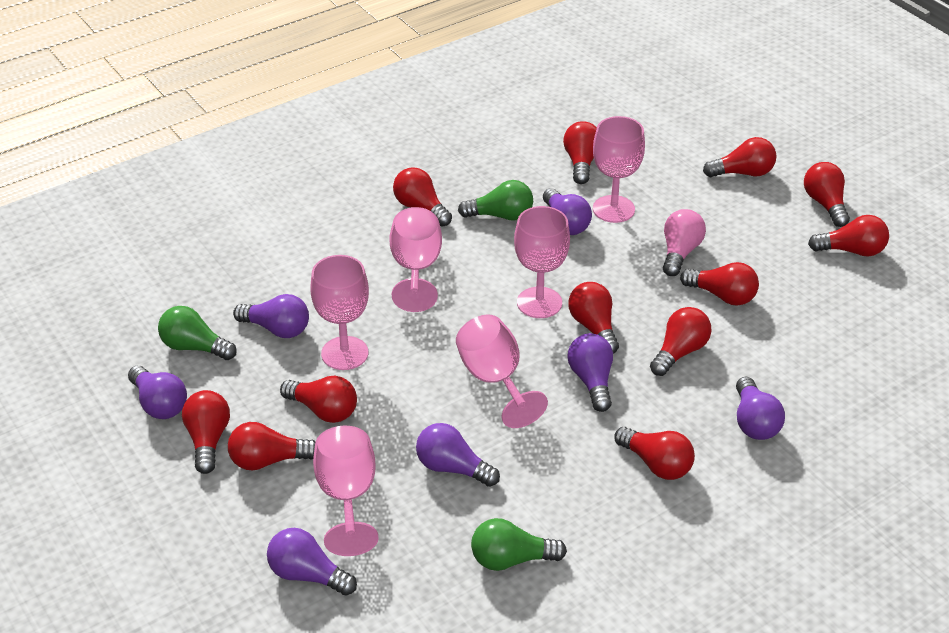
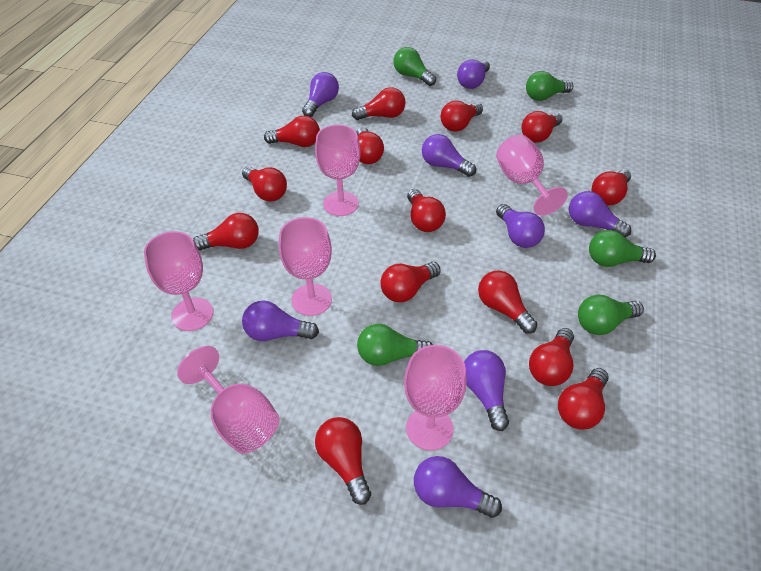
green light bulb: 3 -> 5
pink light bulb: 1 -> 0
purple light bulb: 7 -> 8
red light bulb: 12 -> 14

